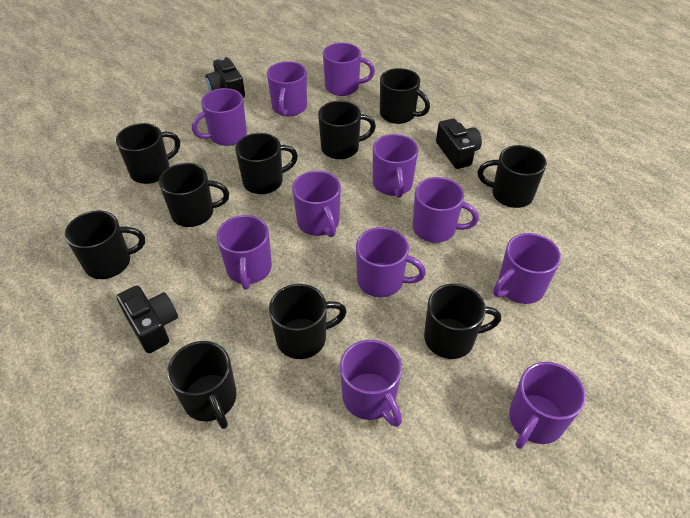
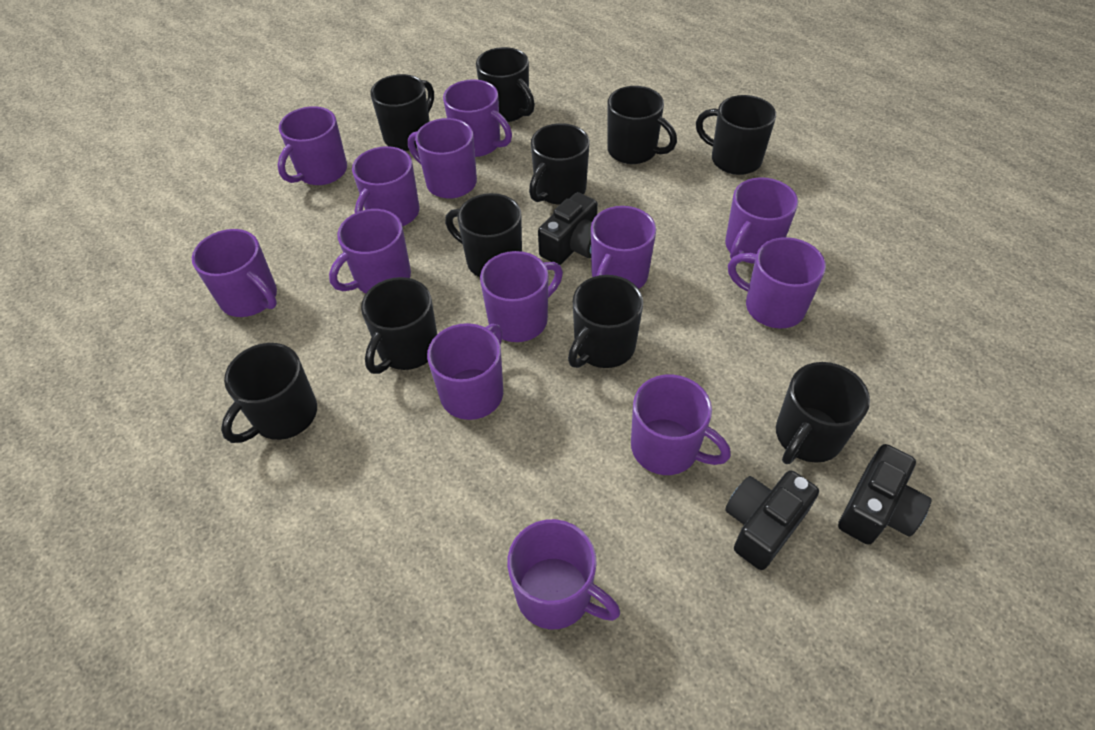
purple mug: 11 -> 13

